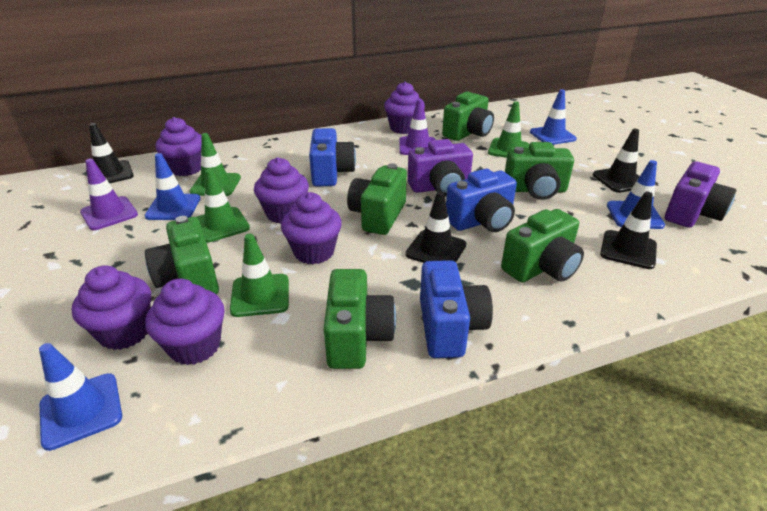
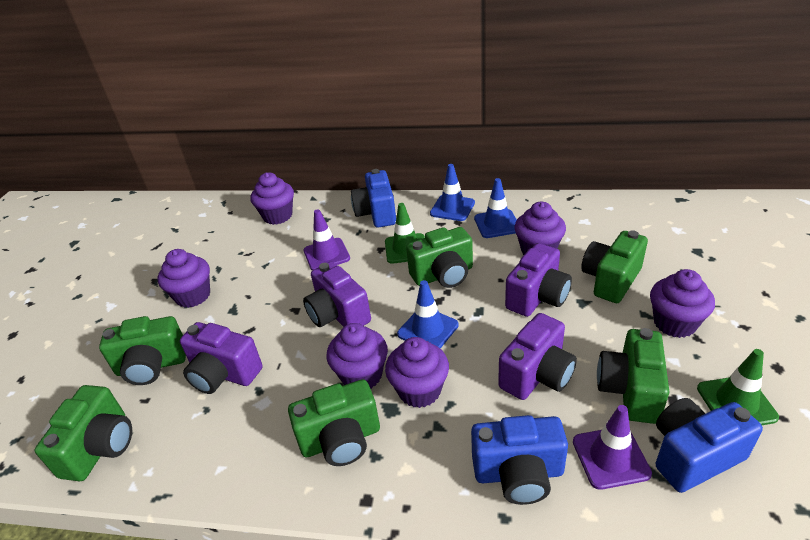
black traffic cone: 4 -> 0
blue traffic cone: 4 -> 3
green traffic cone: 4 -> 2
purple camera: 2 -> 4

